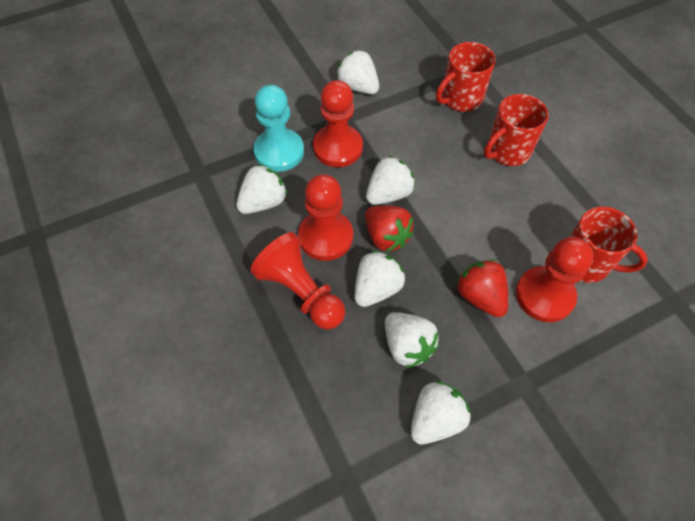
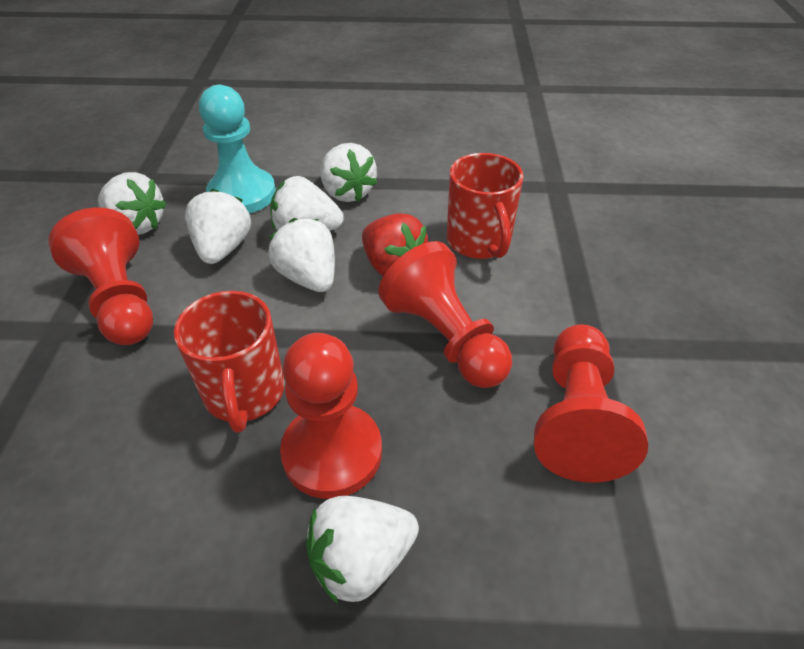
red mug: 3 -> 2
red strawberry: 2 -> 1

